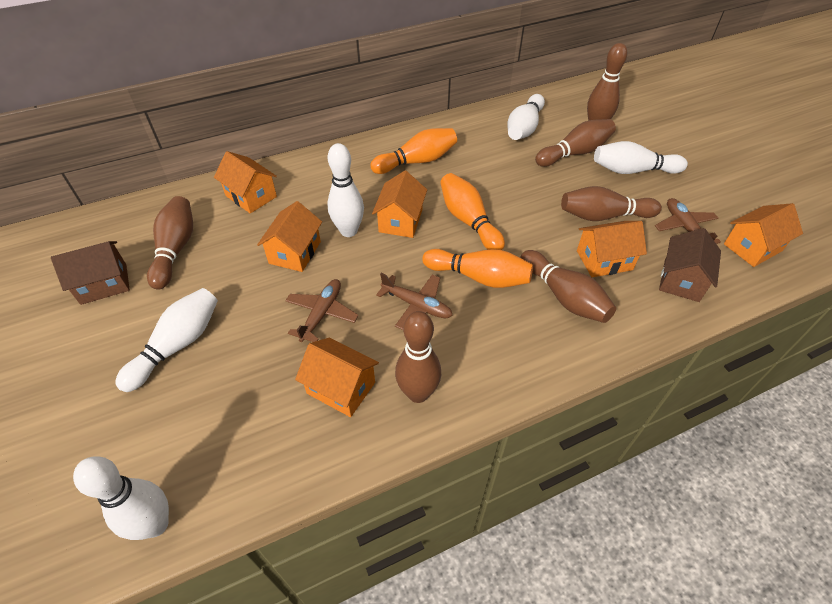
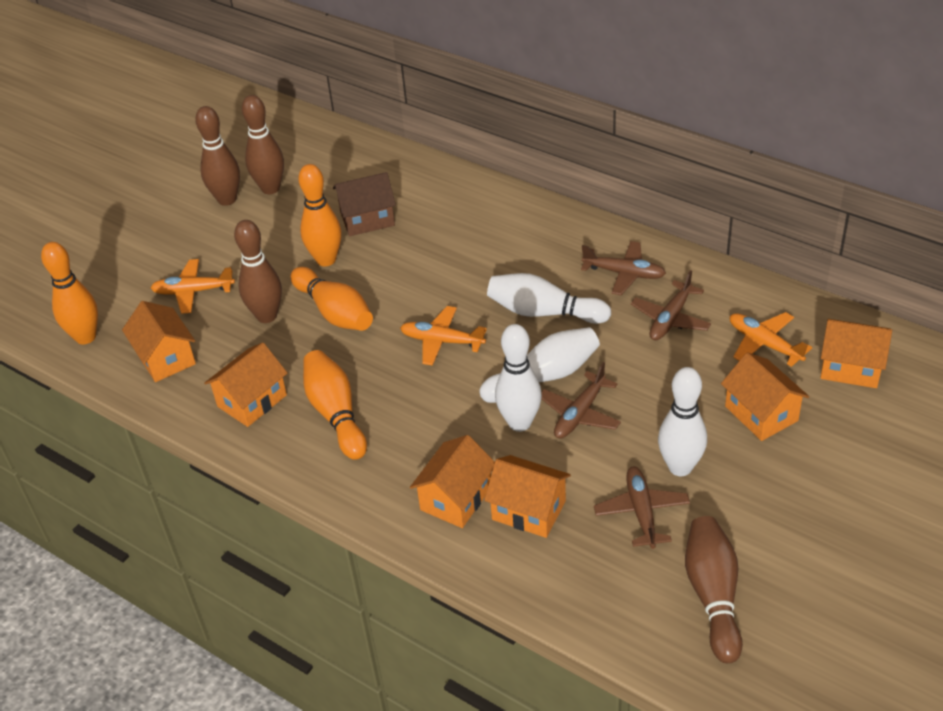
brown bowling pin: 6 -> 4
brown house: 2 -> 1
brown plane: 3 -> 4
orange bowling pin: 3 -> 4
orange plane: 0 -> 3
white bowling pin: 5 -> 4

